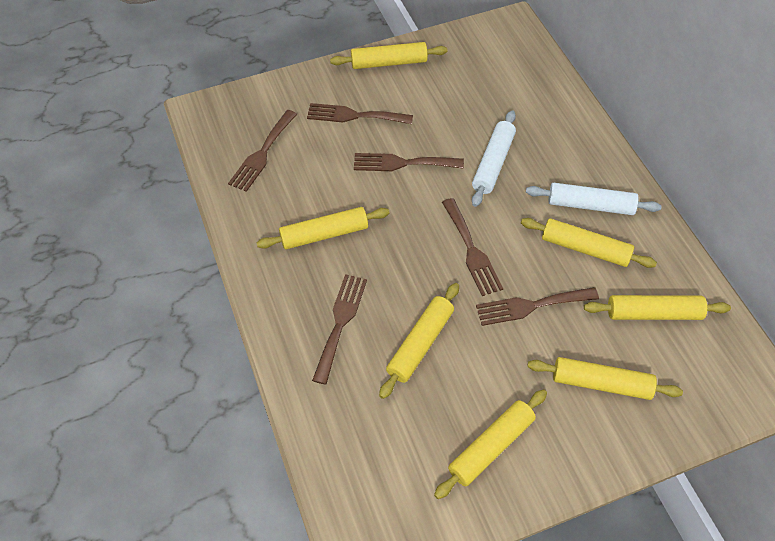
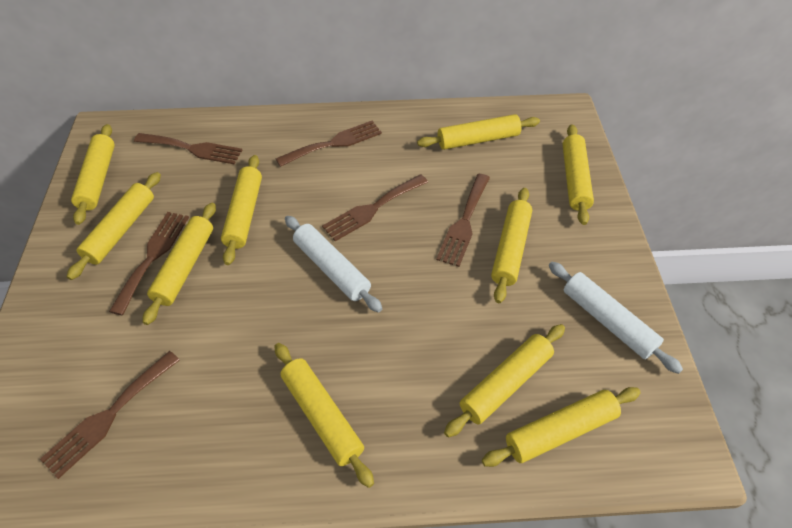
yellow rolling pin: 7 -> 10

